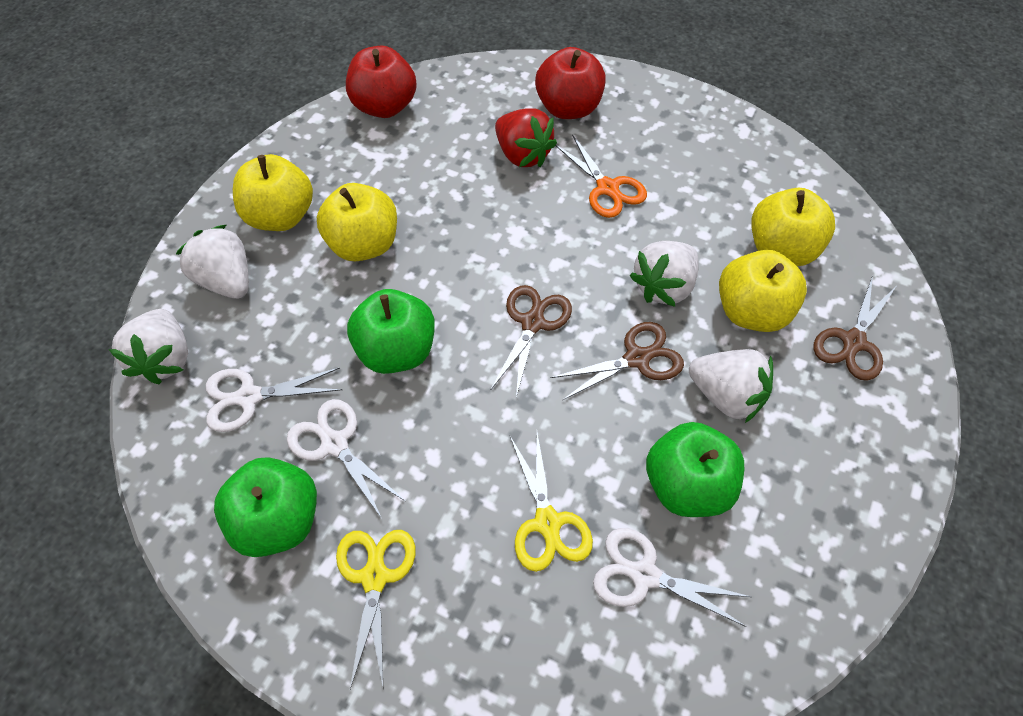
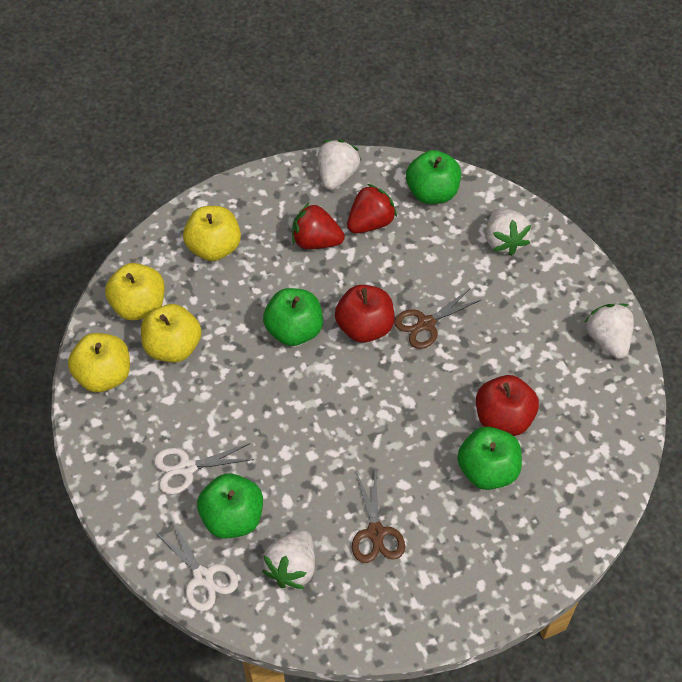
brown scissors: 3 -> 2
green apple: 3 -> 4
orange scissors: 1 -> 0
red strawberry: 1 -> 2
white scissors: 3 -> 2
yellow scissors: 2 -> 0

